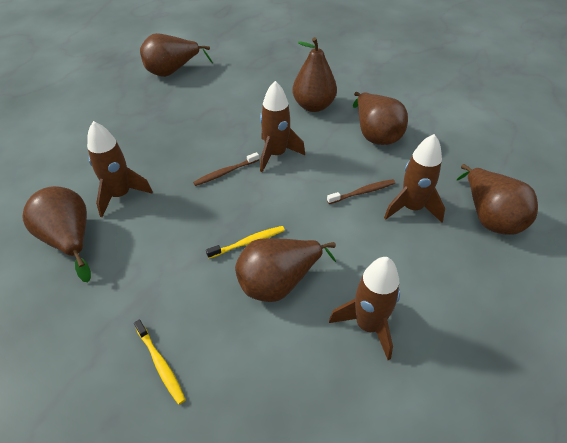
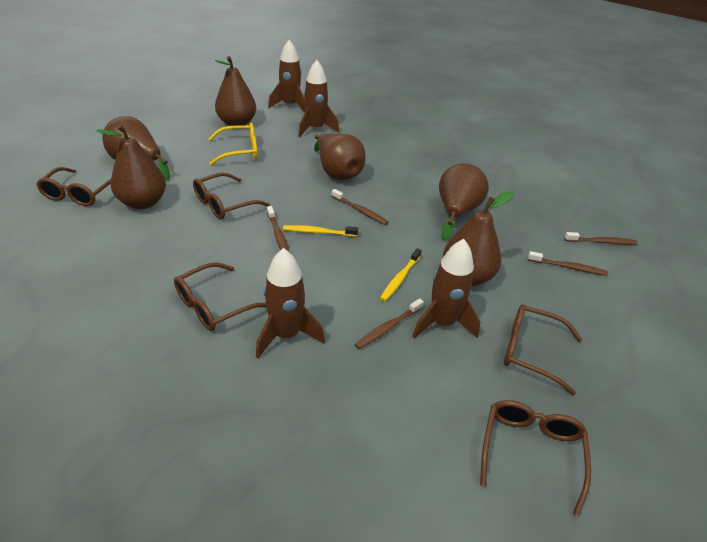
brown glasses: 0 -> 5
brown toothbrush: 2 -> 5
yellow glasses: 0 -> 1

